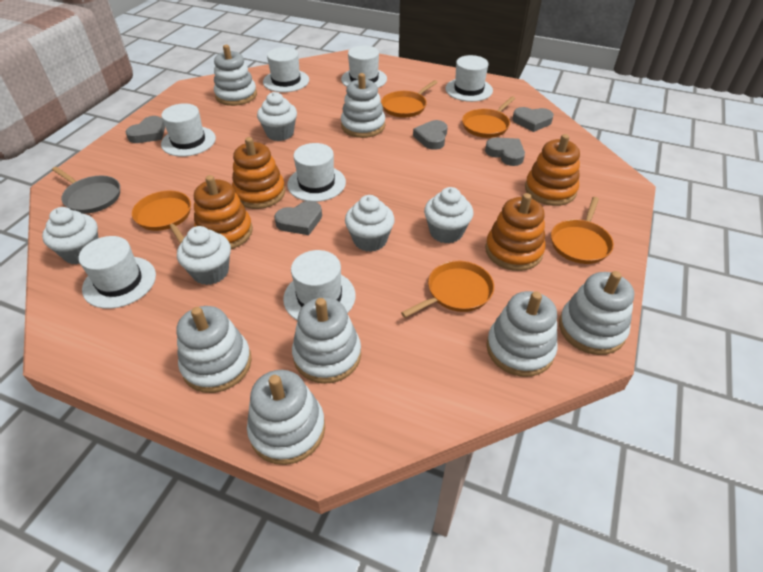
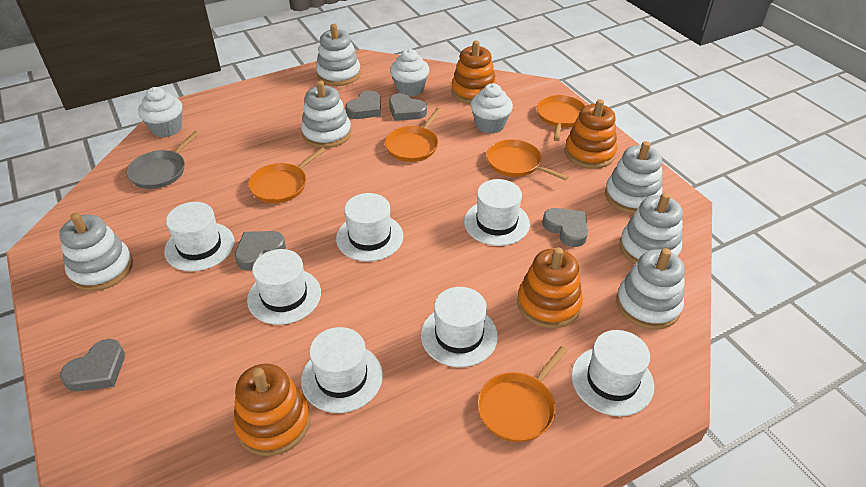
white cupcake: 5 -> 3
white stacking toy: 7 -> 6

